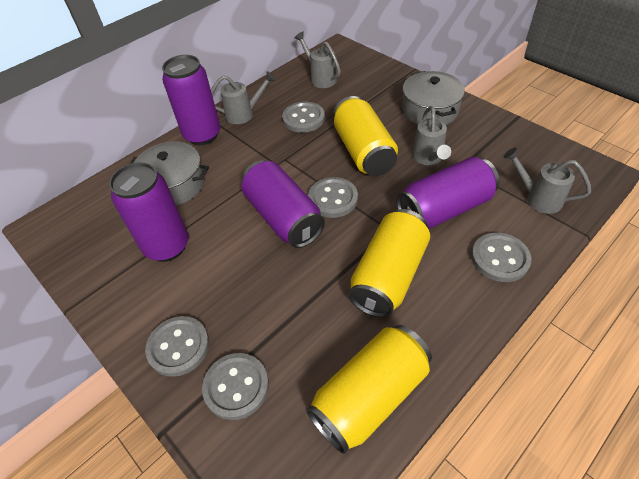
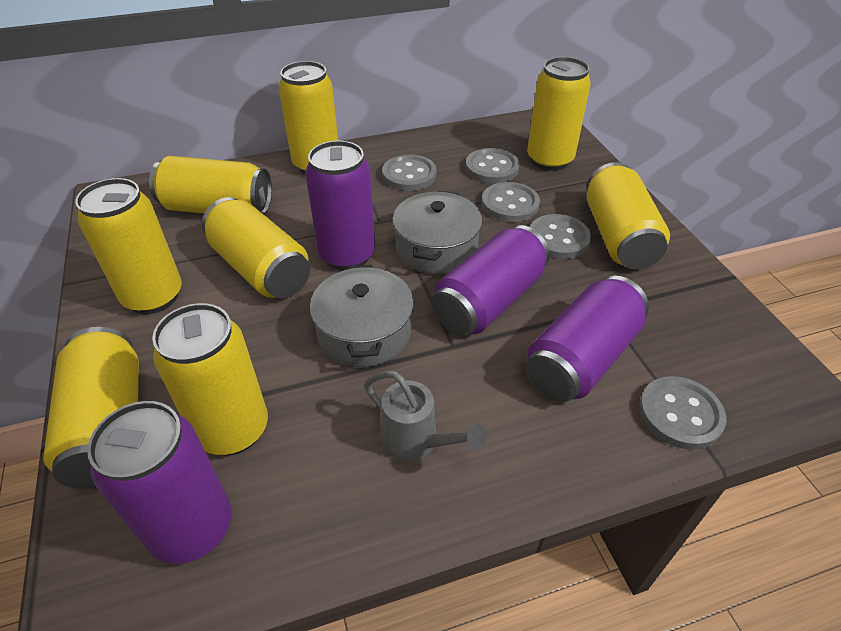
grey watering can: 4 -> 1
yellow can: 3 -> 8

